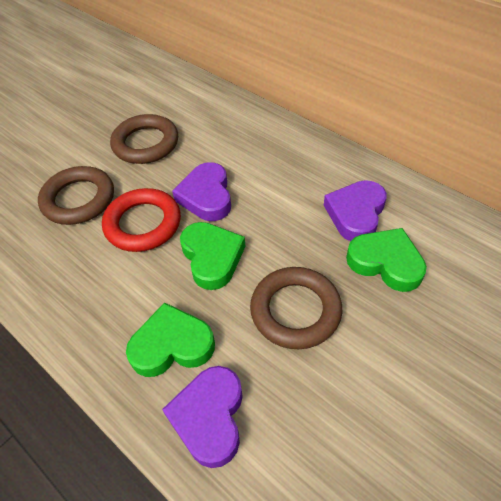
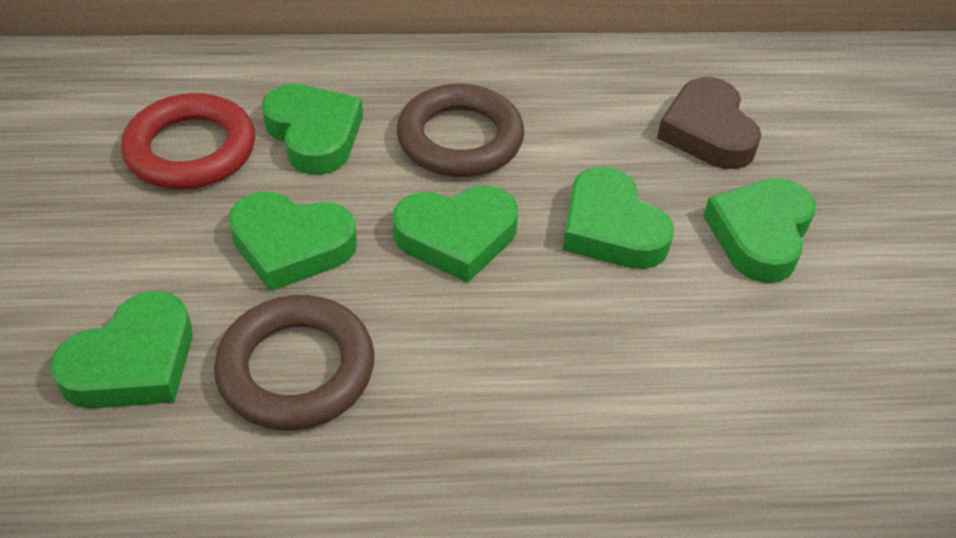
brown heart: 0 -> 1
brown ring: 3 -> 2
green heart: 3 -> 6
purple heart: 3 -> 0

